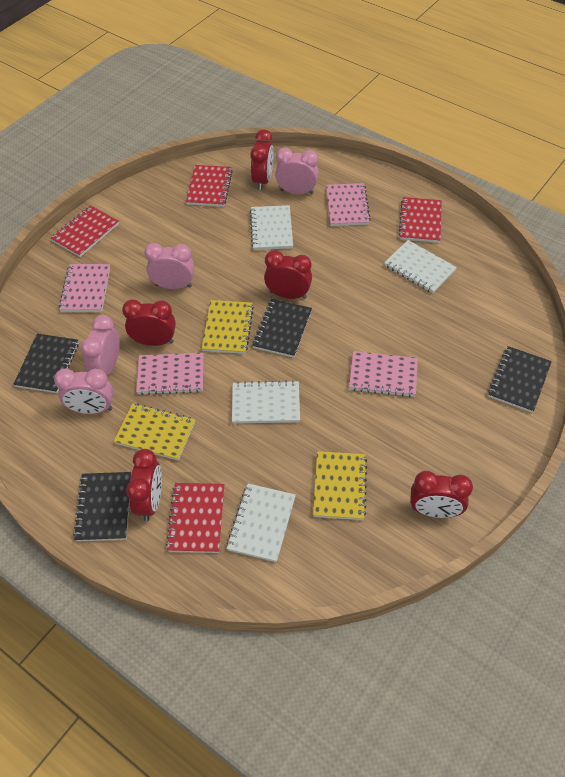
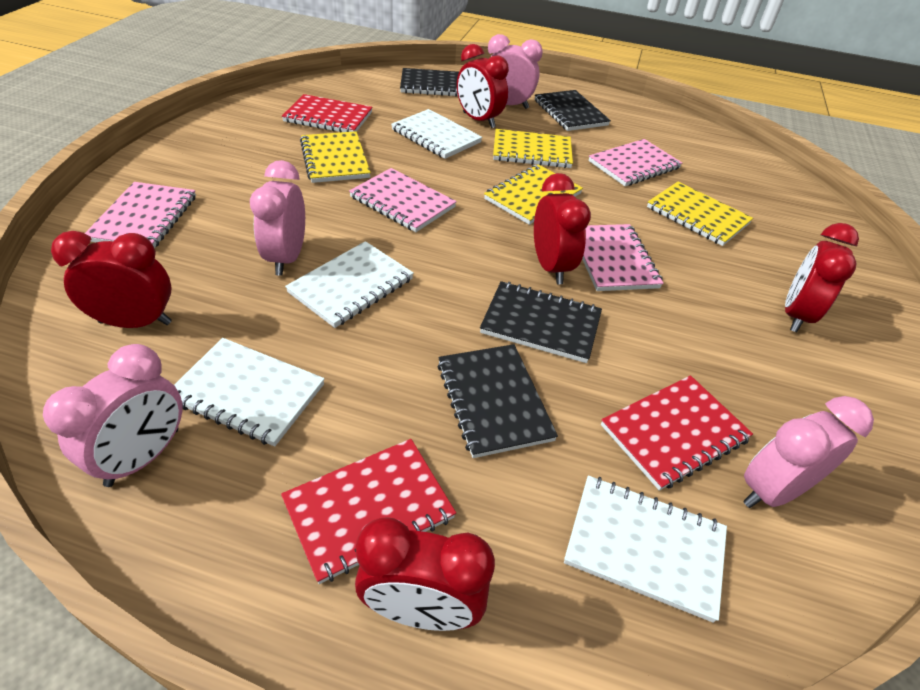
red notebook: 4 -> 3
yellow notebook: 3 -> 4

